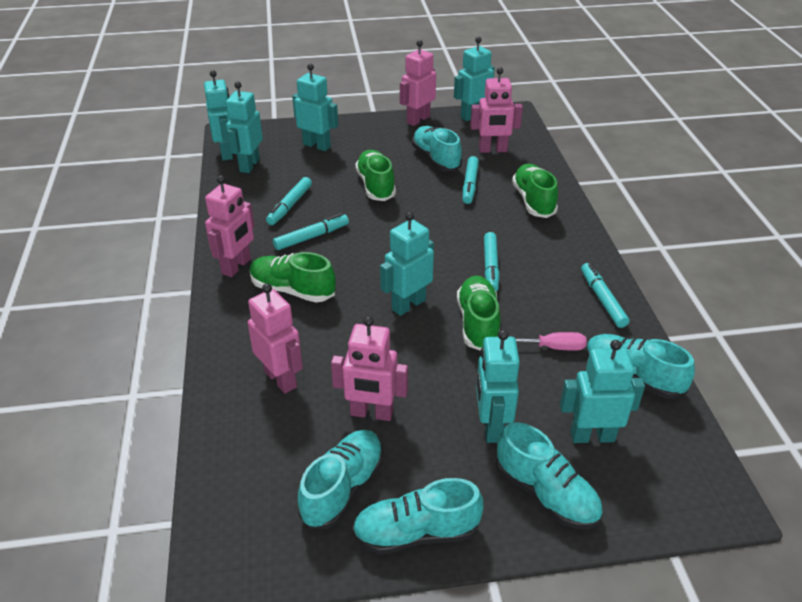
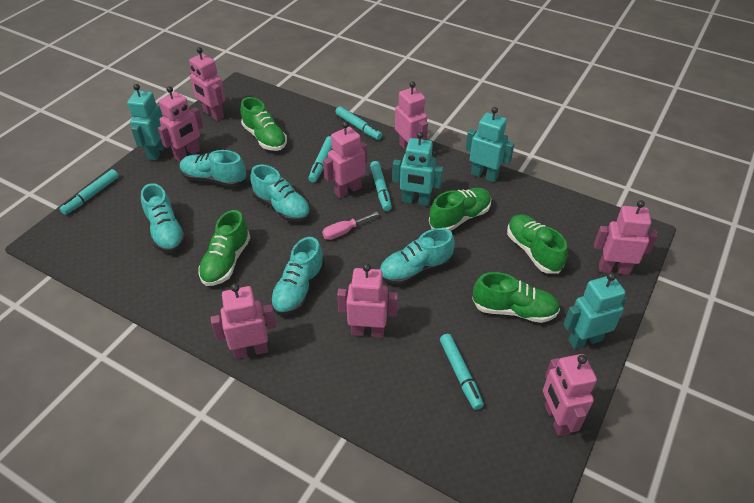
green shoe: 4 -> 5
pink robot: 5 -> 8
turquoise robot: 7 -> 4

